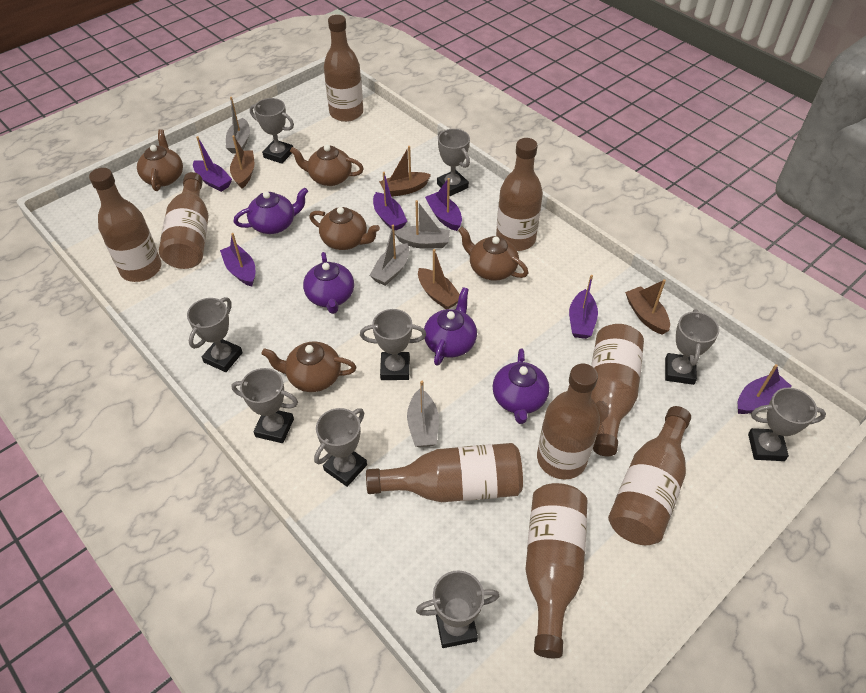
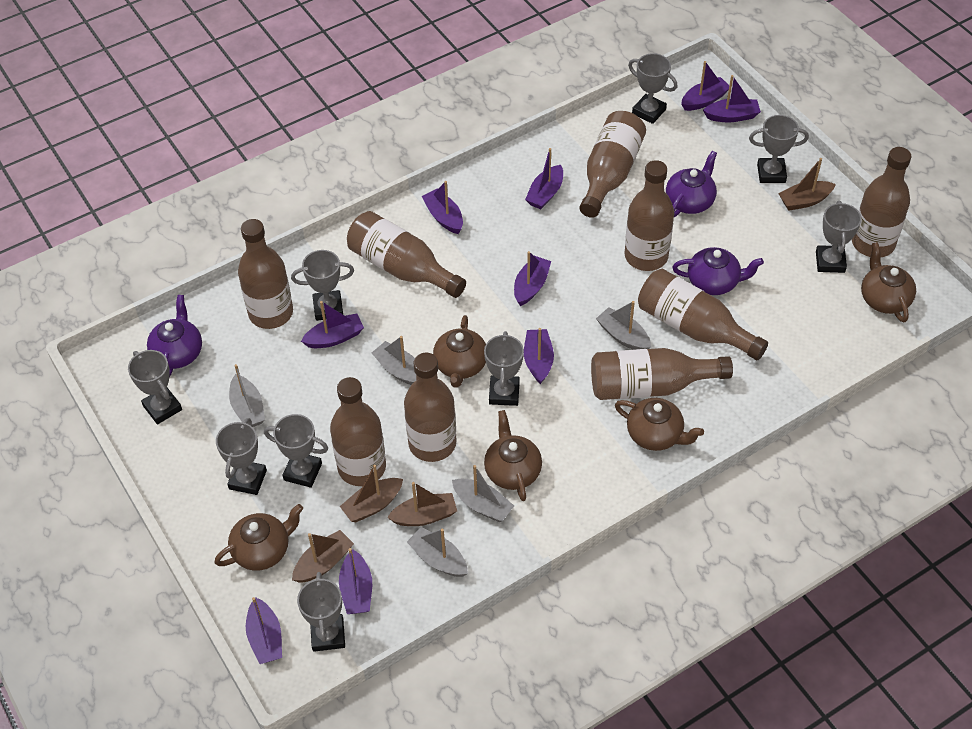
grey boat: 4 -> 5
purple boat: 6 -> 9
purple teapot: 4 -> 3

